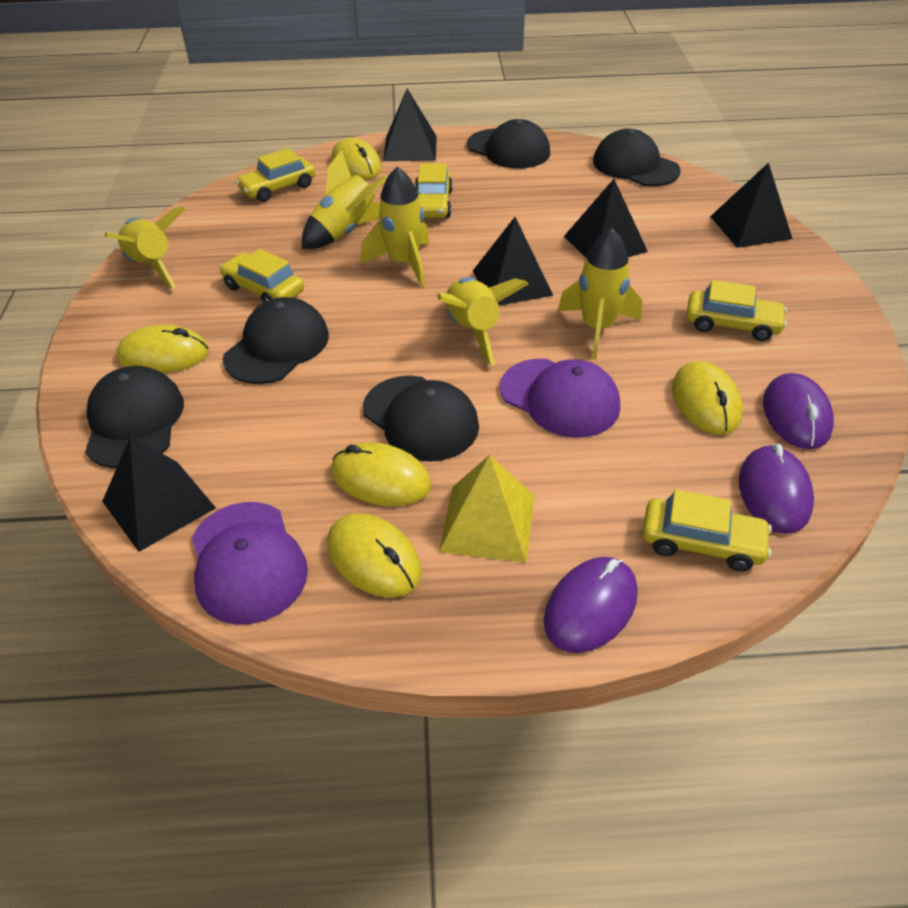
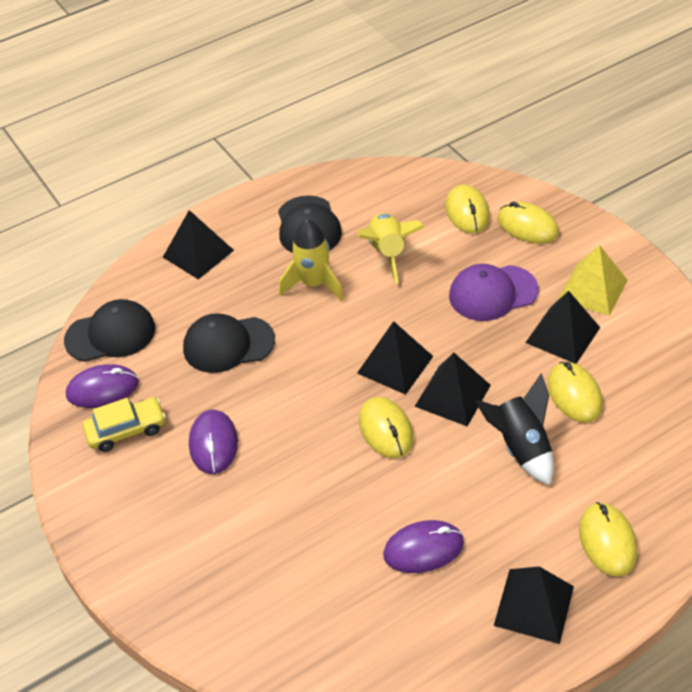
black cap: 5 -> 3
black rocket: 0 -> 1
purple cap: 2 -> 1
yellow car: 5 -> 1
yellow rocket: 5 -> 2

